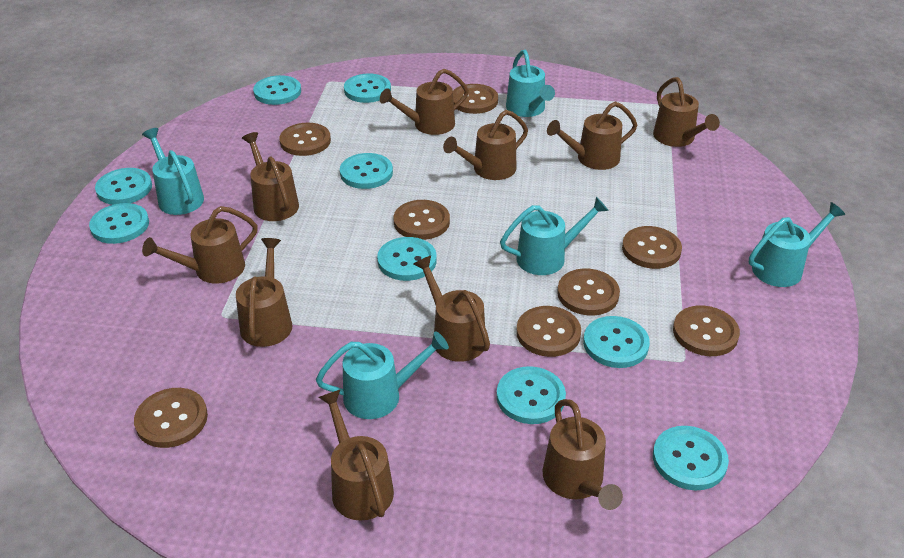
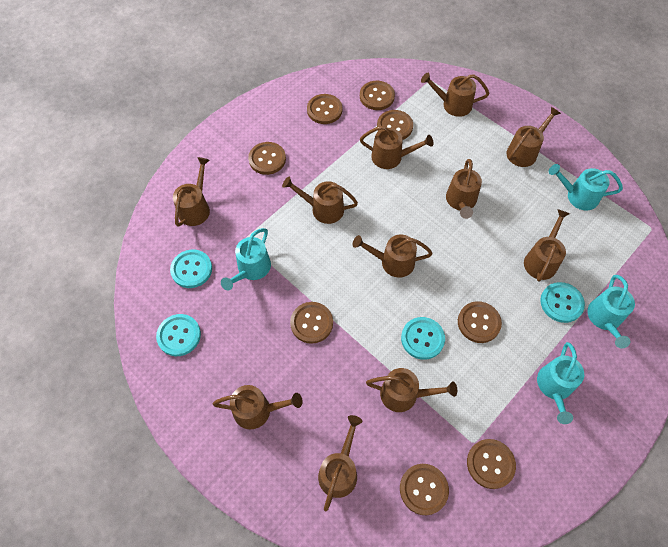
brown watering can: 10 -> 11
turquoise button: 9 -> 4
turquoise watering can: 5 -> 4

